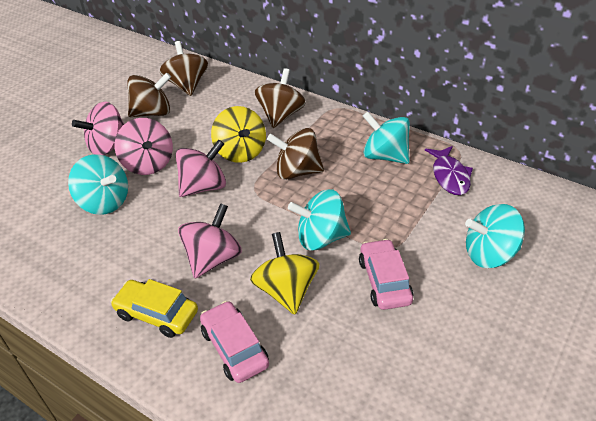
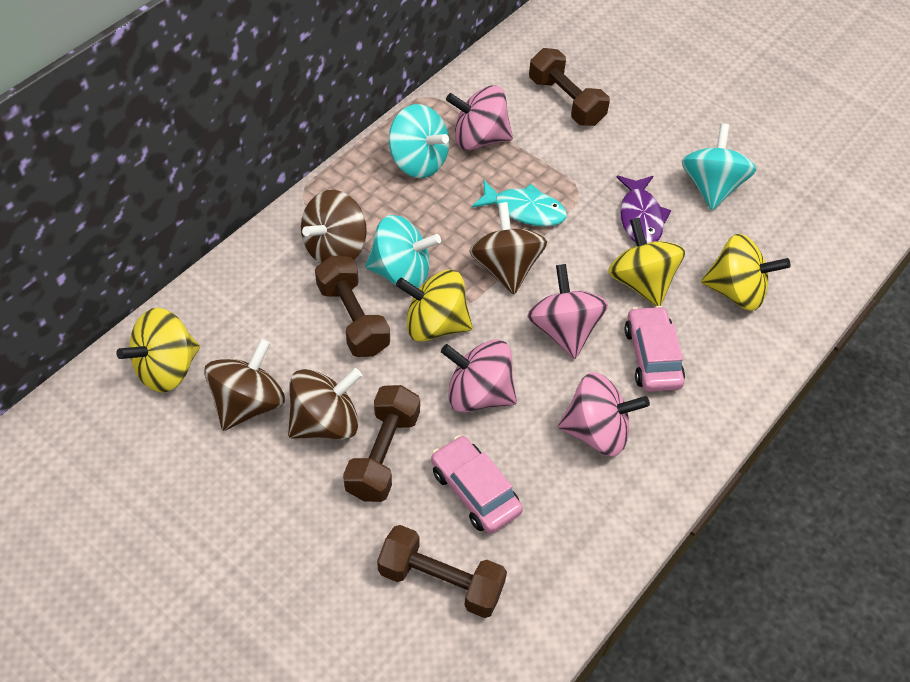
brown dumbbell: 0 -> 4
turquoise fish: 0 -> 1
turquoise spinning top: 4 -> 3
yellow car: 1 -> 0
yellow spinning top: 2 -> 4

